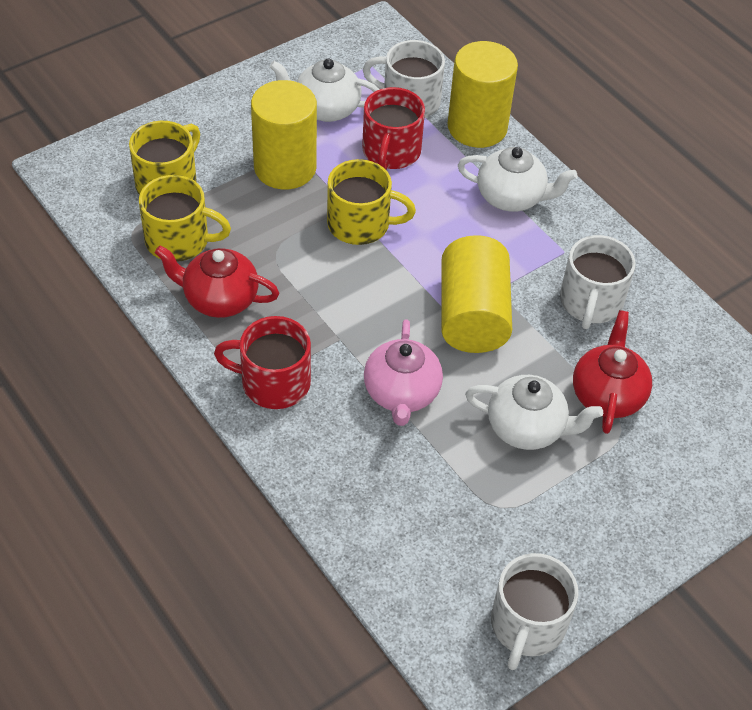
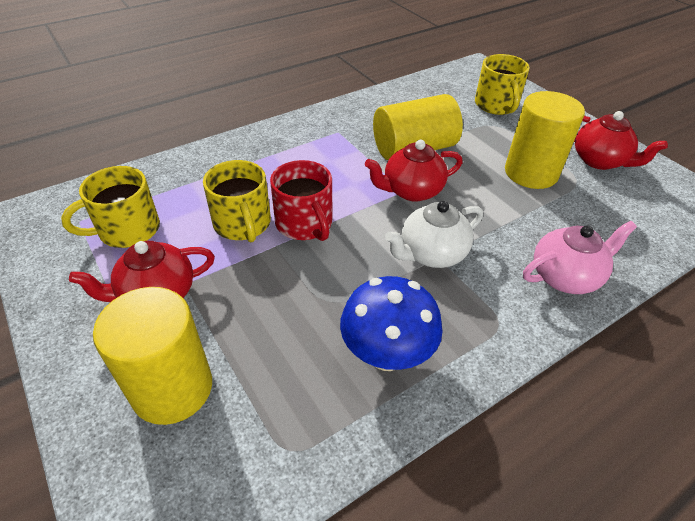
blue mushroom: 0 -> 1
red mug: 2 -> 1
red teapot: 2 -> 3
white mug: 3 -> 0
white teapot: 3 -> 1

